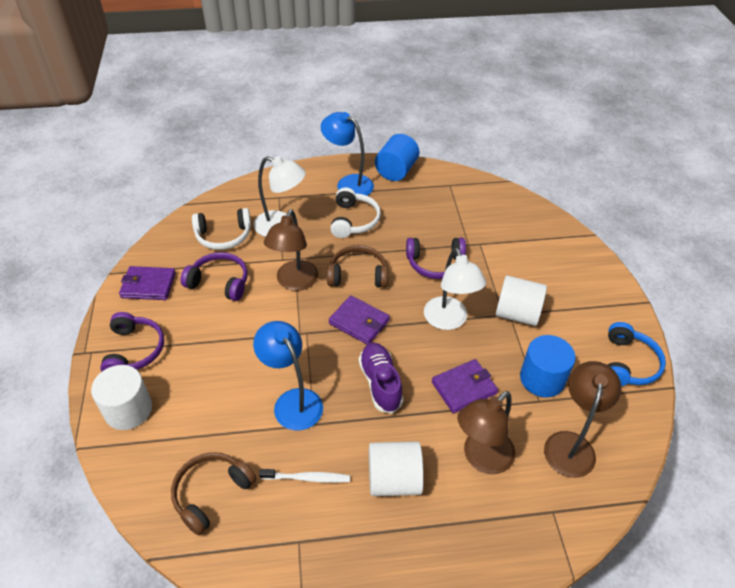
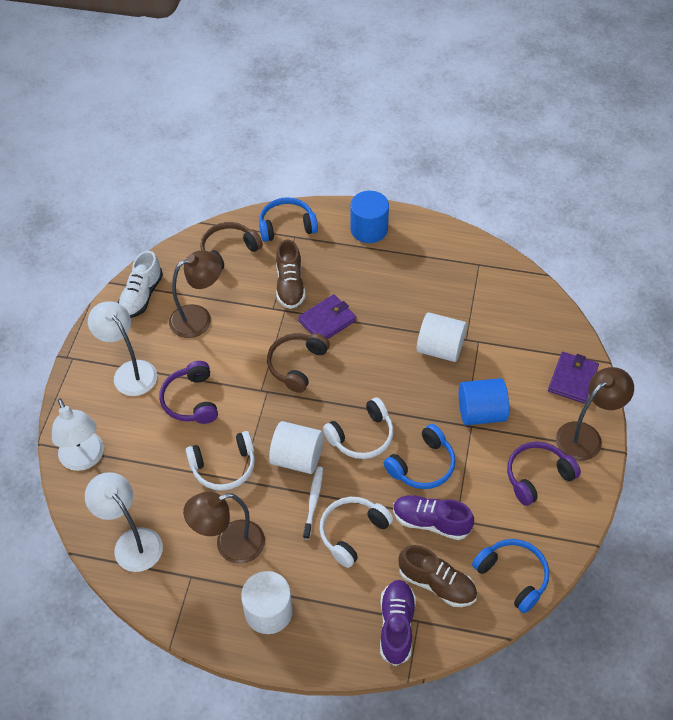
blue headphones: 1 -> 3
blue lamp: 2 -> 0
brown shoe: 0 -> 2
purple headphones: 3 -> 2
purple shoe: 1 -> 2
purple wallet: 3 -> 2
white headphones: 2 -> 3
white lamp: 2 -> 3
white shoe: 0 -> 1

